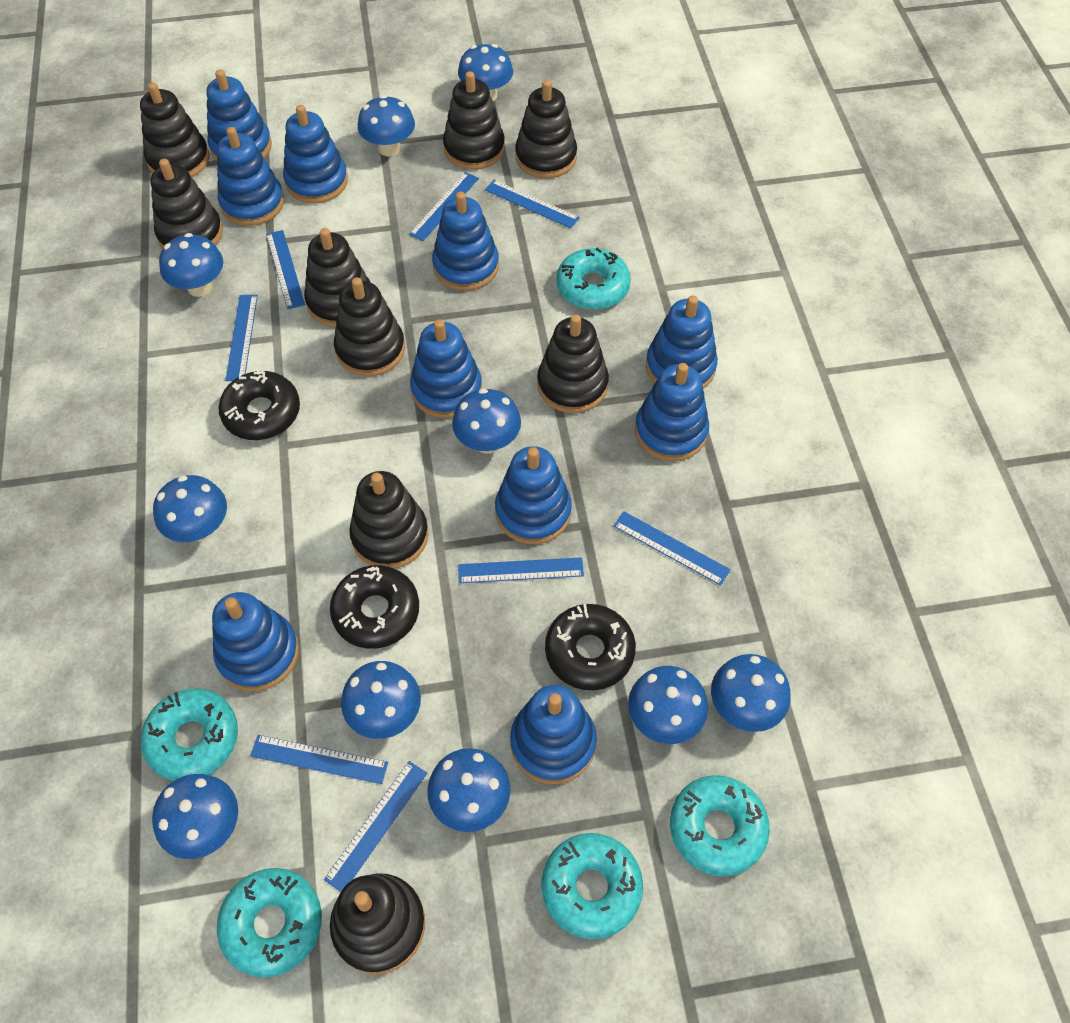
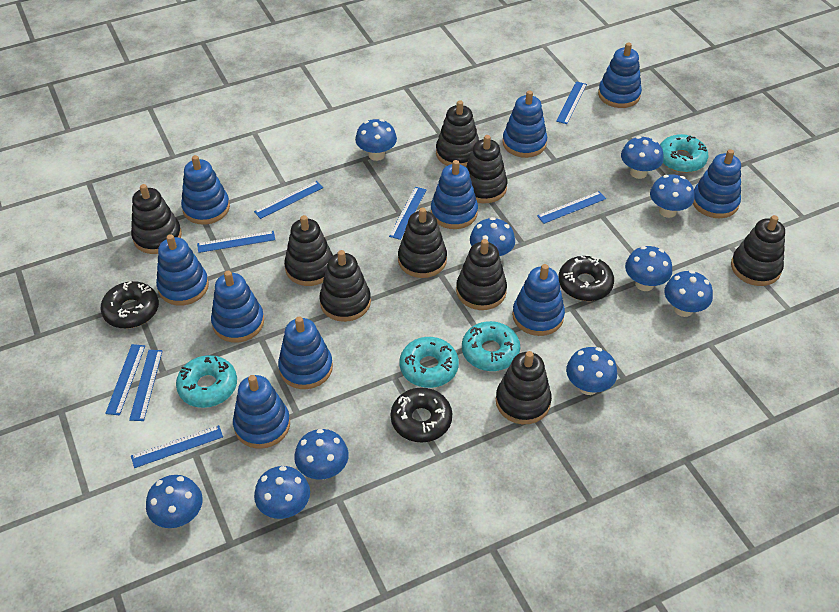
turquoise donut: 5 -> 4

